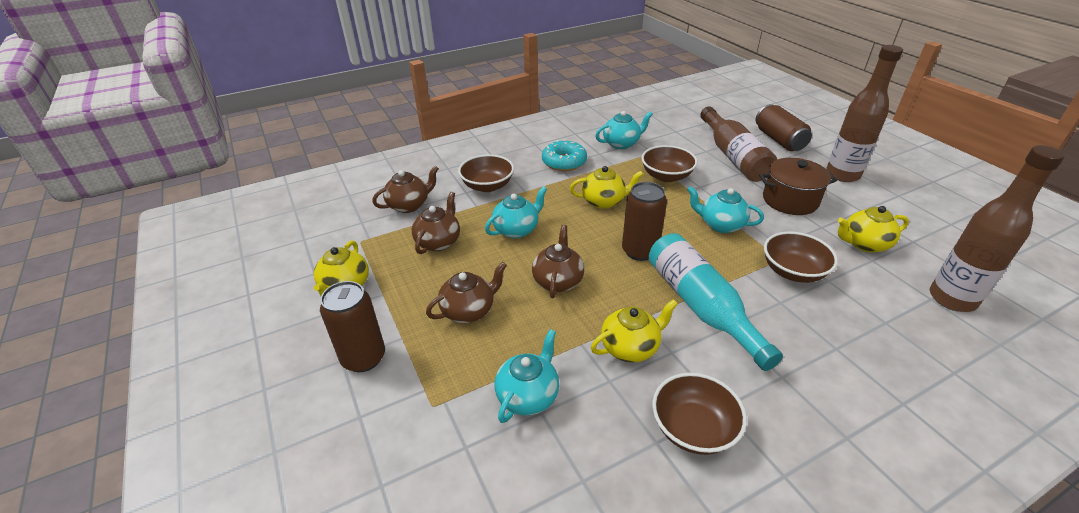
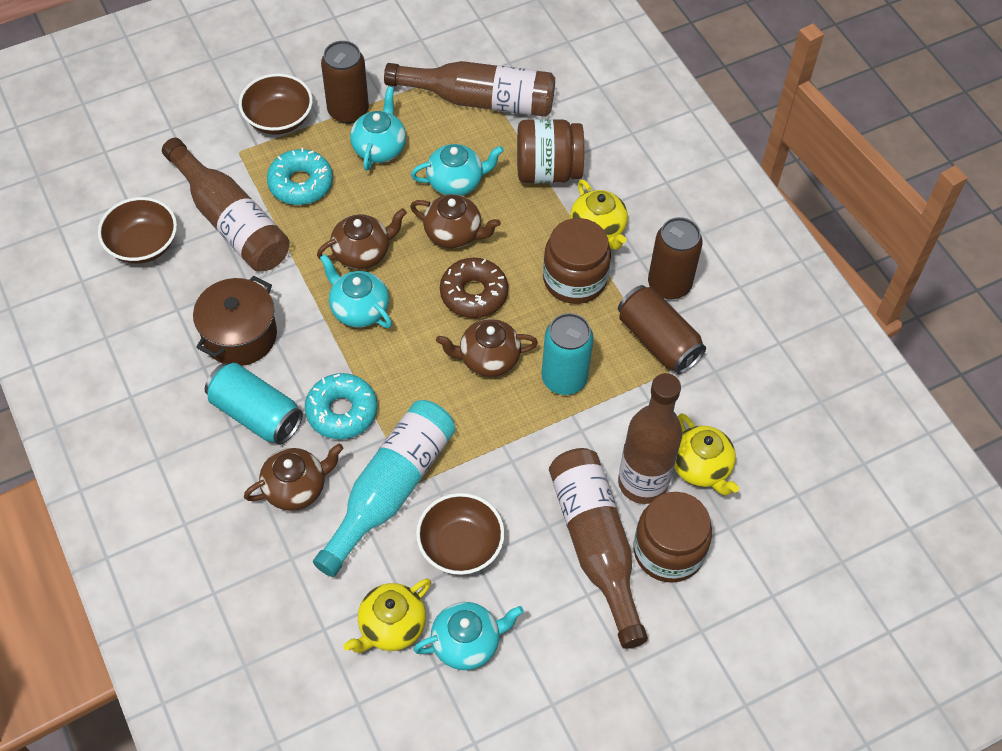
brown bottle: 3 -> 4
brown bowl: 4 -> 3
brown donut: 0 -> 1
brown jar: 0 -> 3
turquoise can: 0 -> 2
turquoise donut: 1 -> 2
yellow teapot: 4 -> 3

